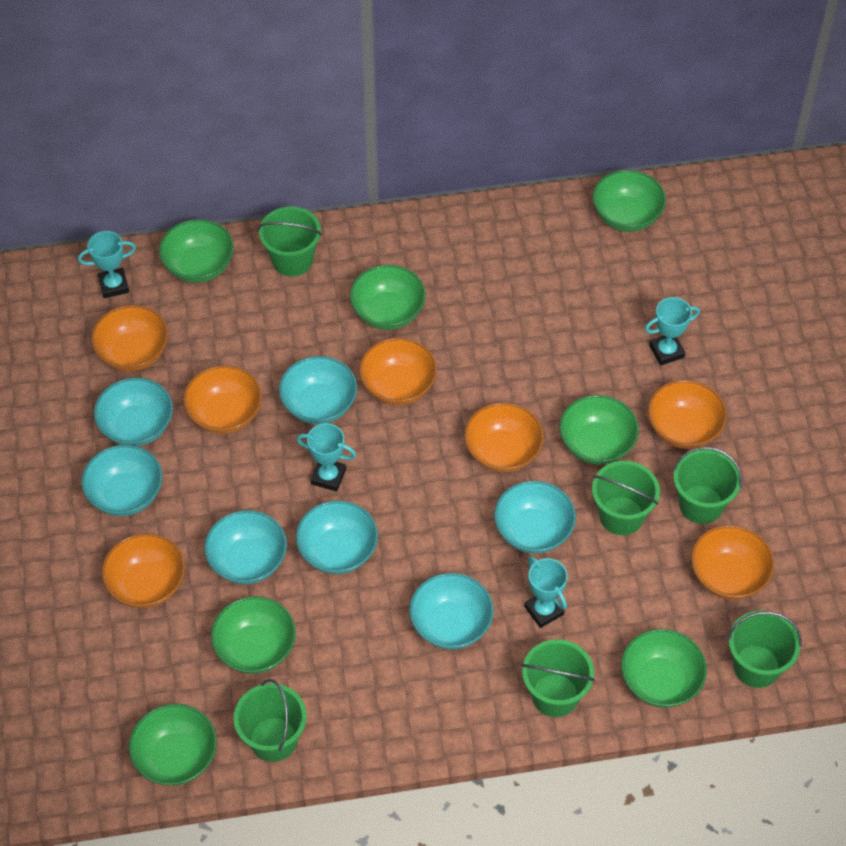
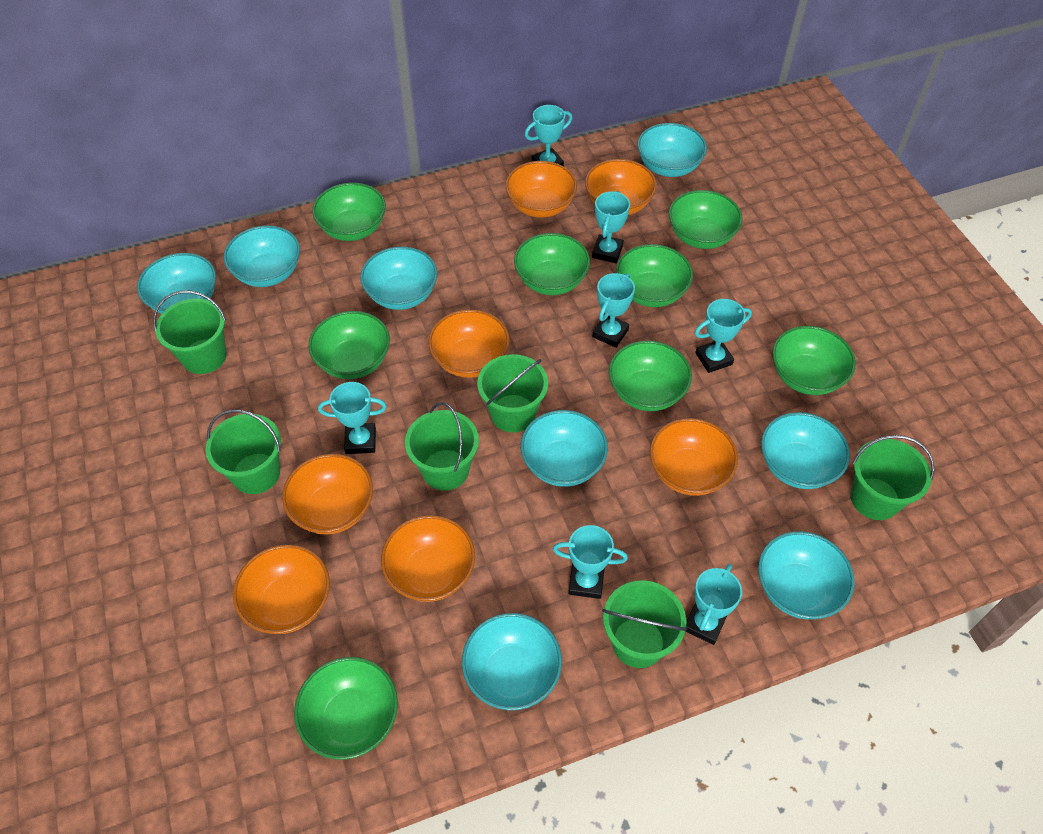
green bowl: 7 -> 8
turquoise bowl: 7 -> 8
turquoise trophy: 4 -> 7

